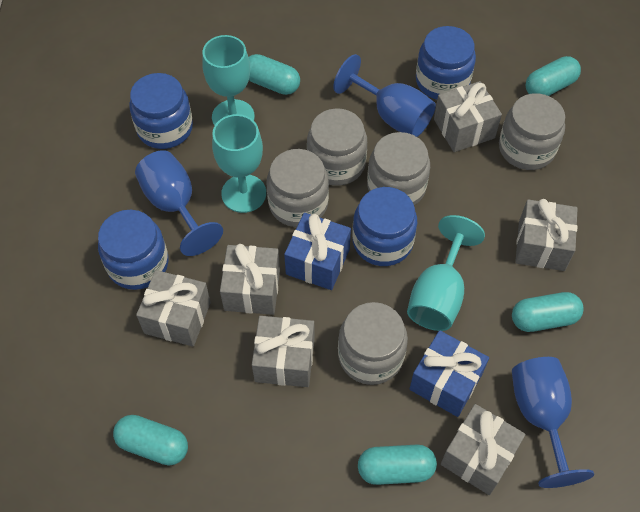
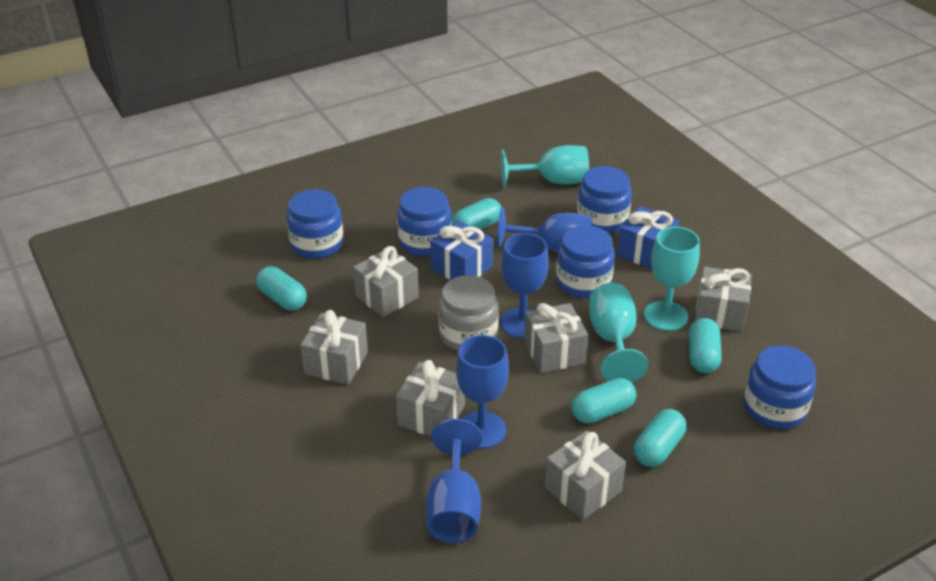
blue goblet: 3 -> 4
blue jar: 4 -> 5
grey jar: 5 -> 1

